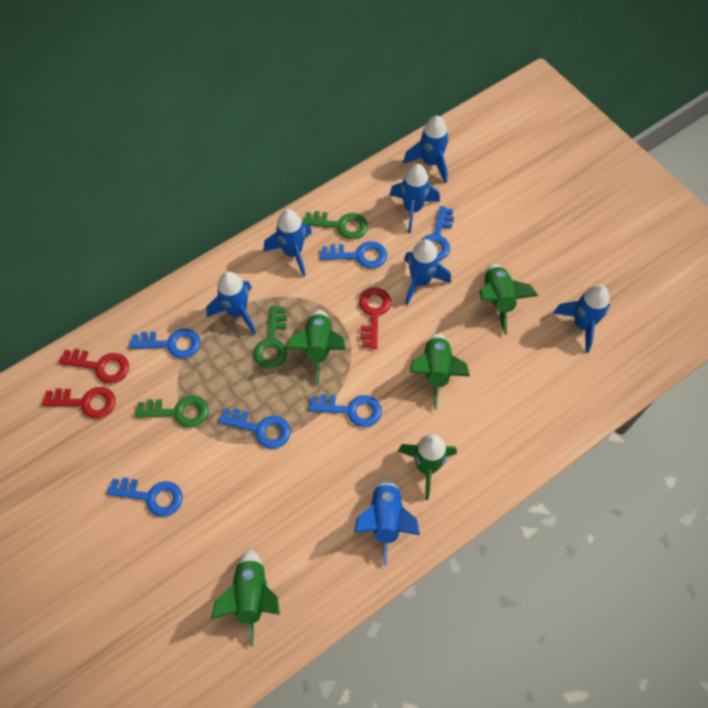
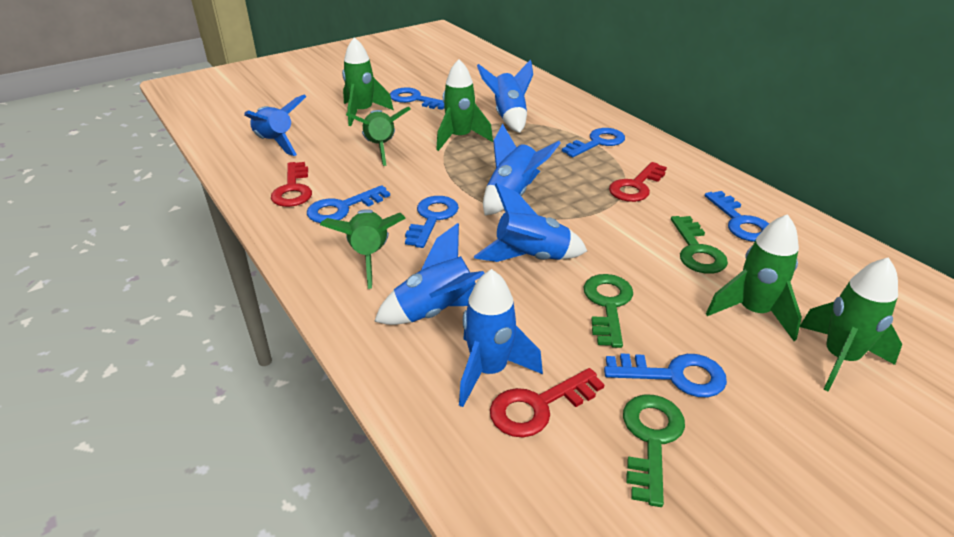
blue rocket: 7 -> 6
green rocket: 5 -> 6

